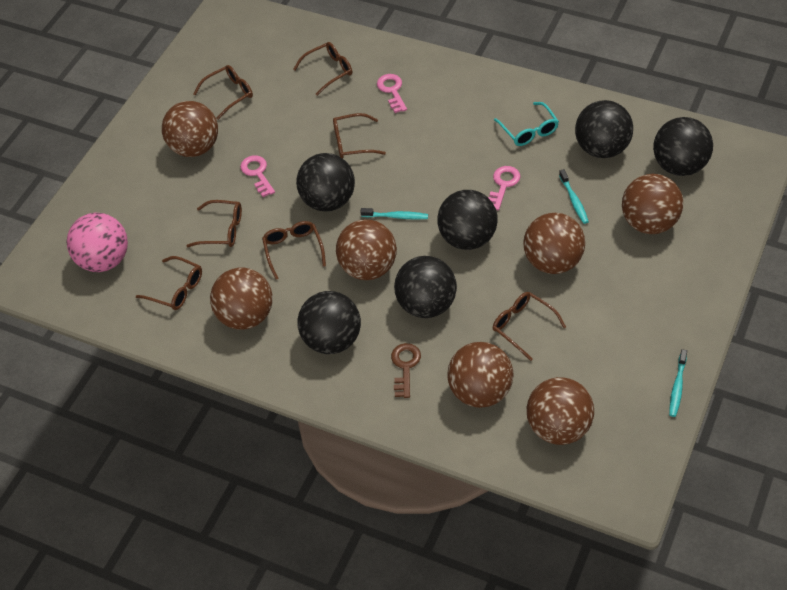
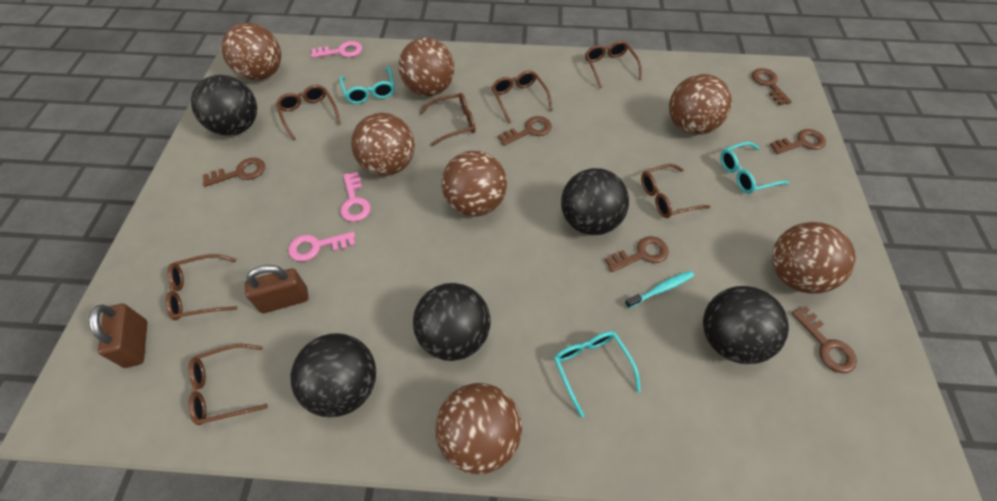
black ball: 6 -> 5
brown key: 1 -> 6
brown padlock: 0 -> 2
pink ball: 1 -> 0
turquoise glasses: 1 -> 3
turquoise toothbrush: 3 -> 1

